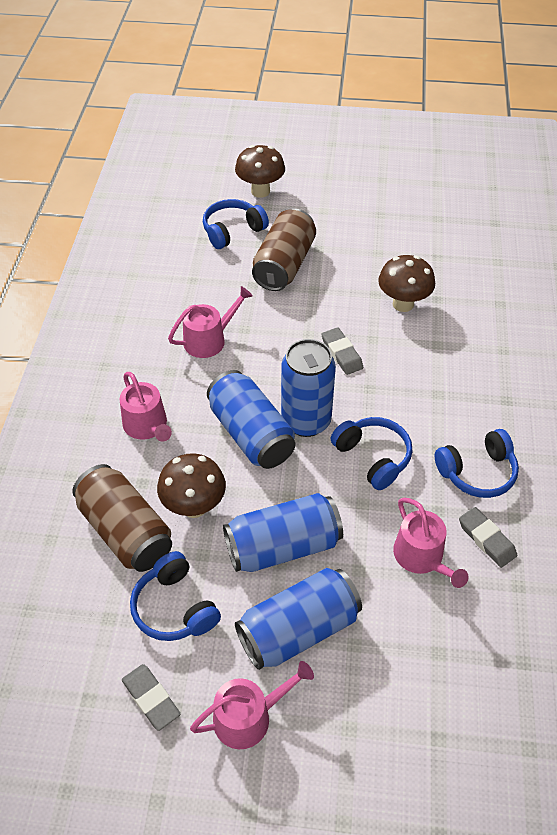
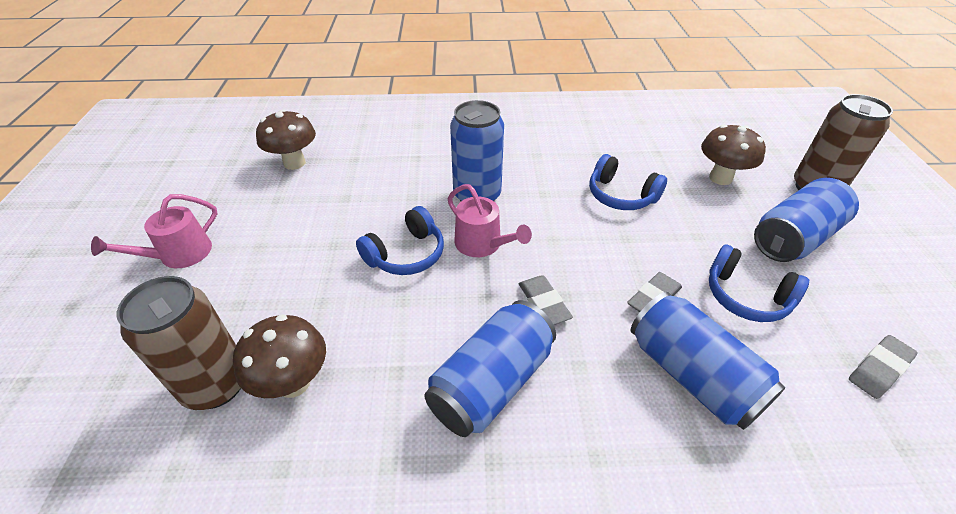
blue headphones: 4 -> 3
pink watering can: 4 -> 2

